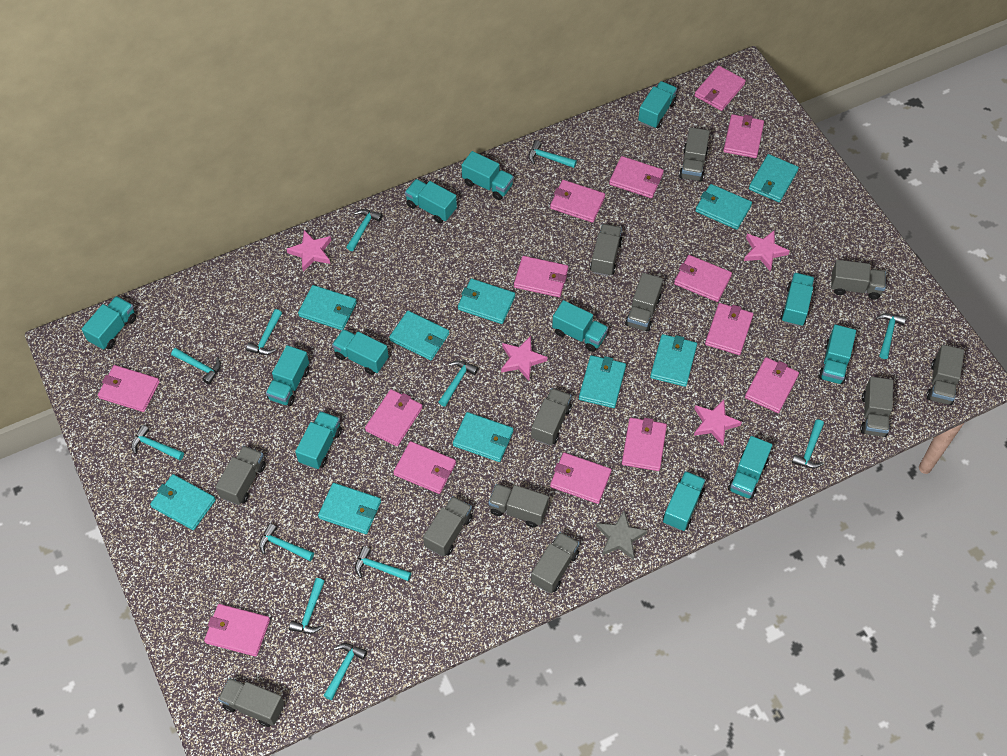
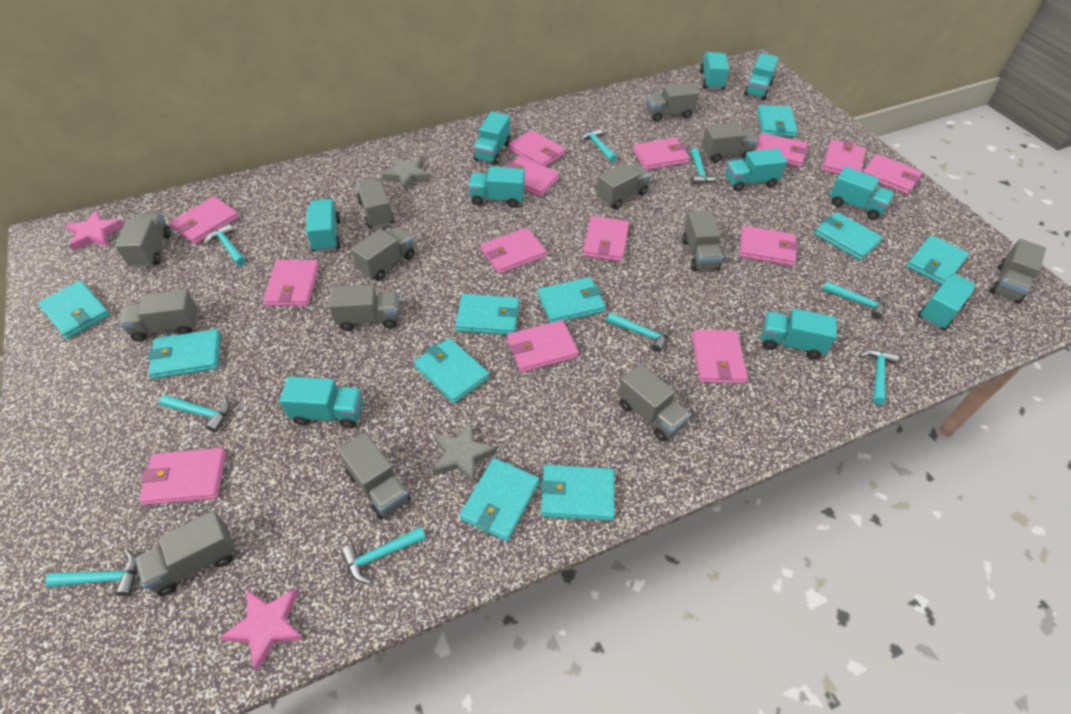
grey star: 1 -> 2
grey truck: 12 -> 13
pink star: 4 -> 2
turquoise hammer: 12 -> 9
turquoise truck: 12 -> 10

